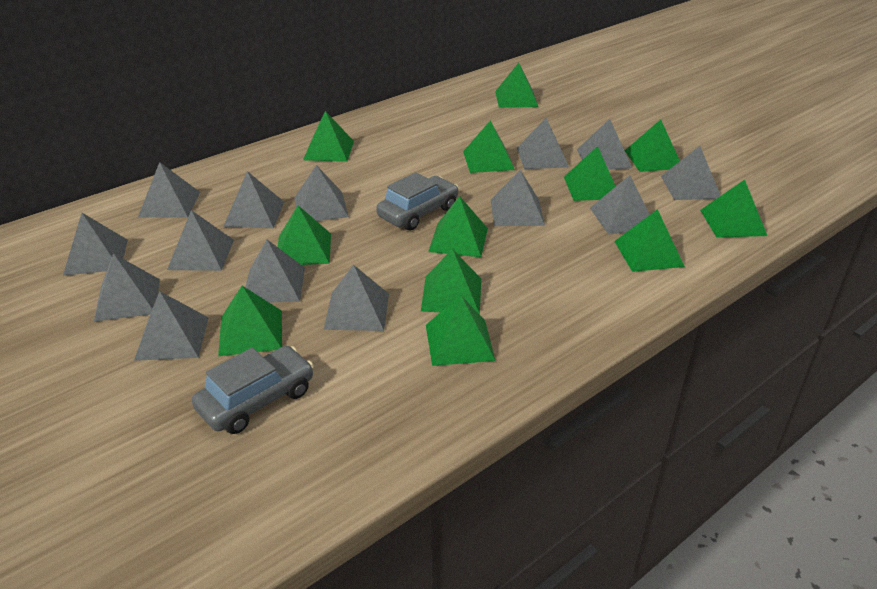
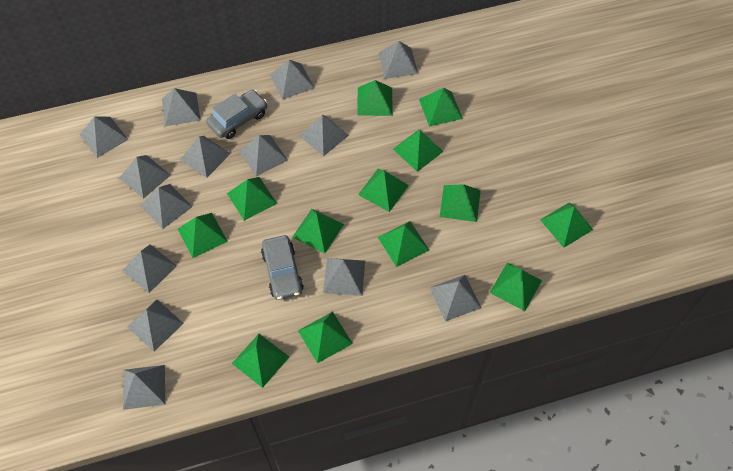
green pyramid: 12 -> 13

